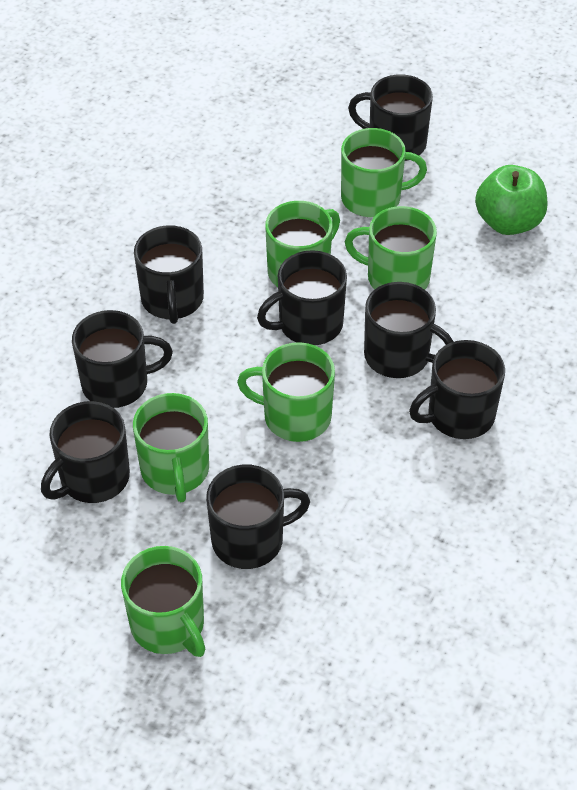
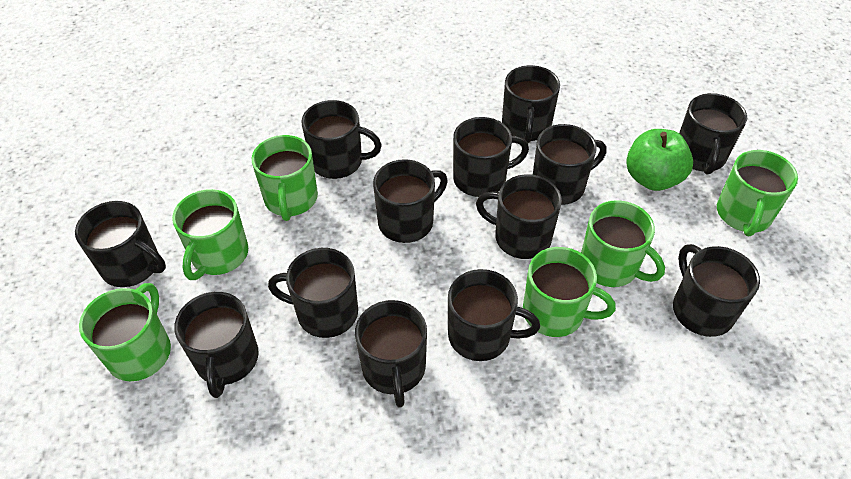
black mug: 8 -> 13

